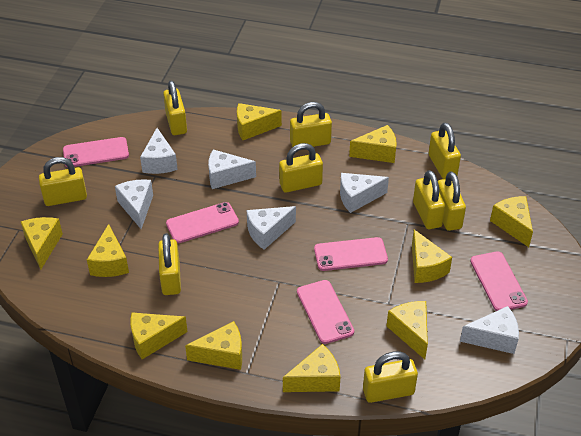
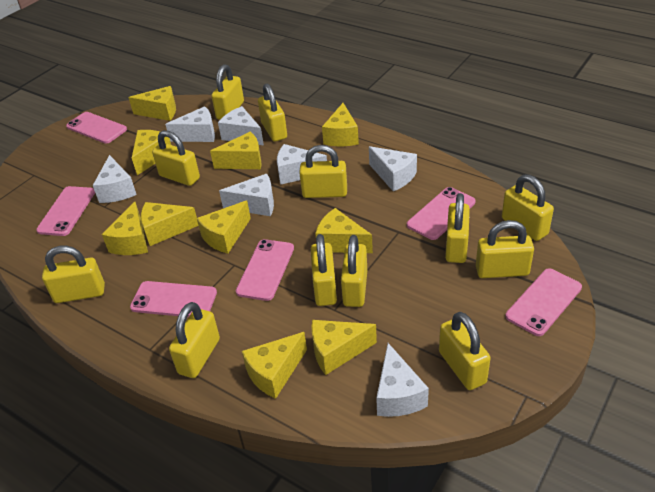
pink phone: 5 -> 6
white cheese: 6 -> 7
yellow padlock: 9 -> 12

